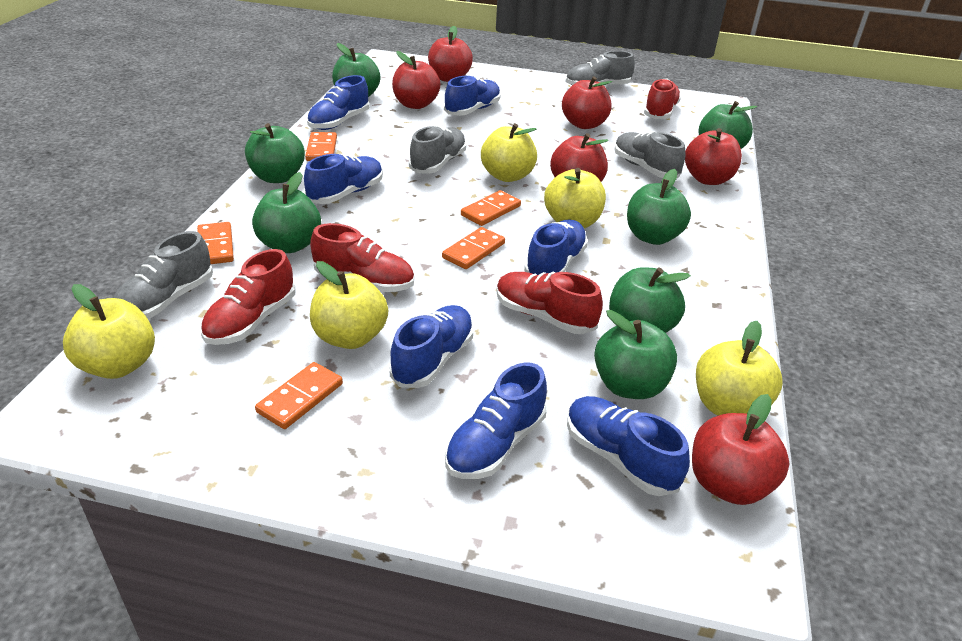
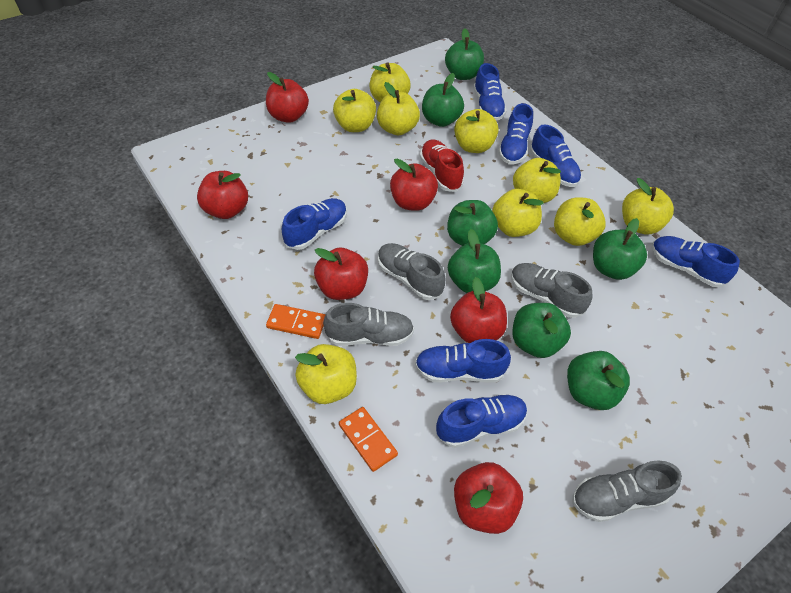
orange domino: 5 -> 2
red shoe: 4 -> 1
yellow apple: 5 -> 9

